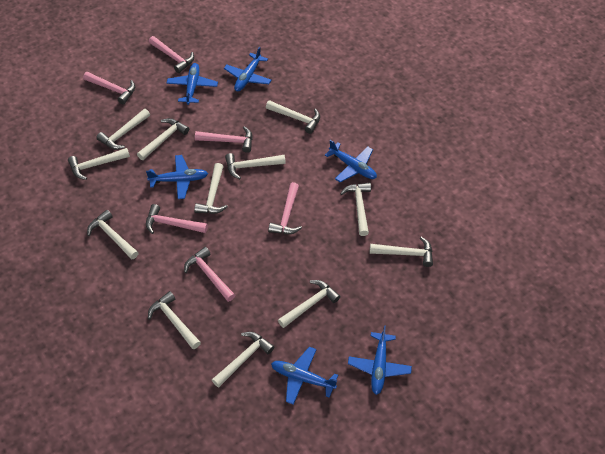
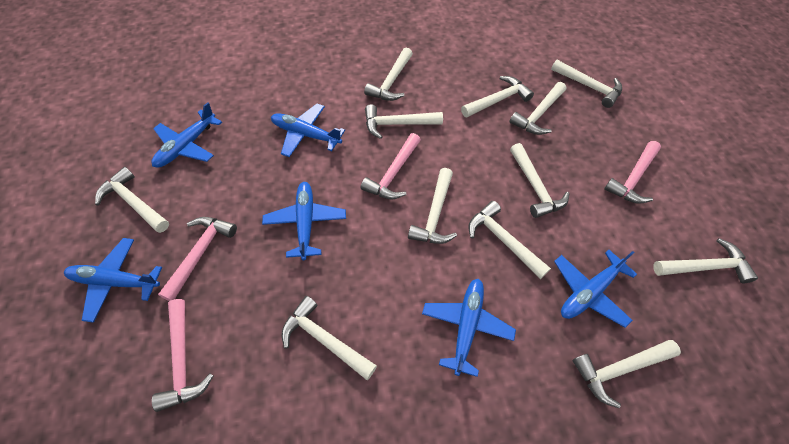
pink hammer: 6 -> 4

